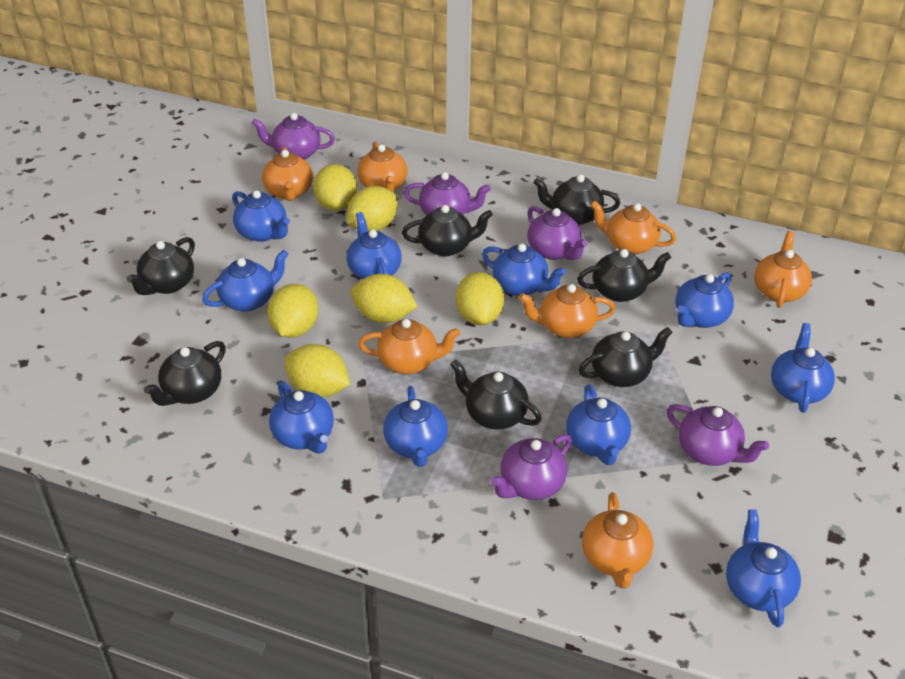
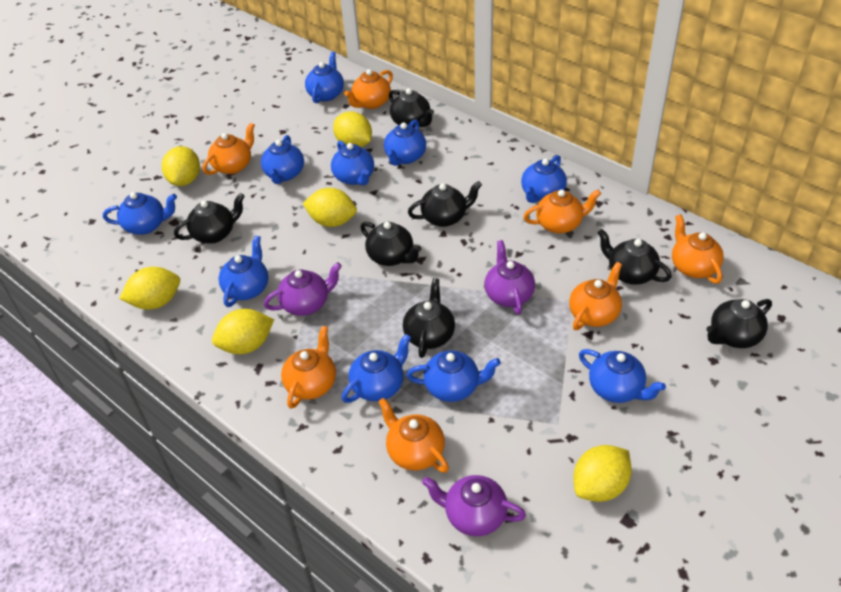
purple teapot: 5 -> 3

